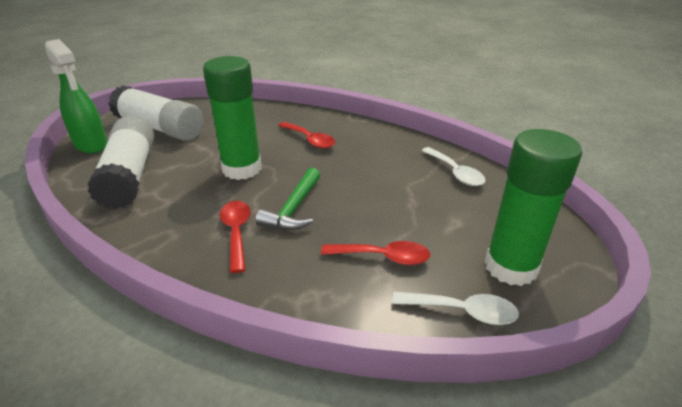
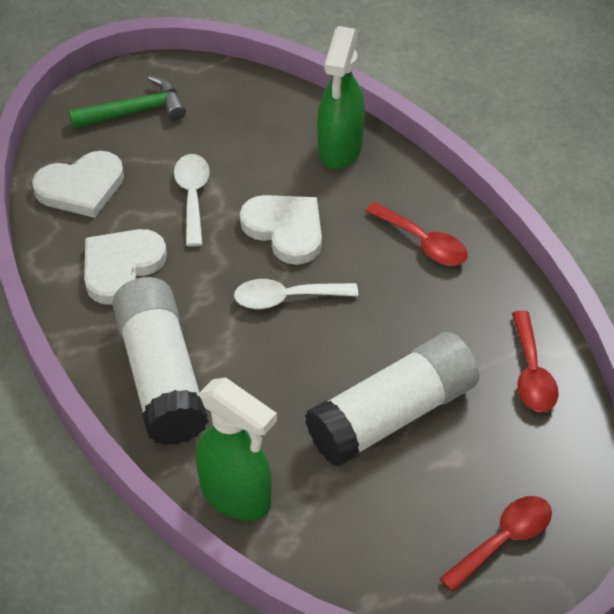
green glue stick: 2 -> 0
green spray bottle: 1 -> 2
white heart: 0 -> 3

